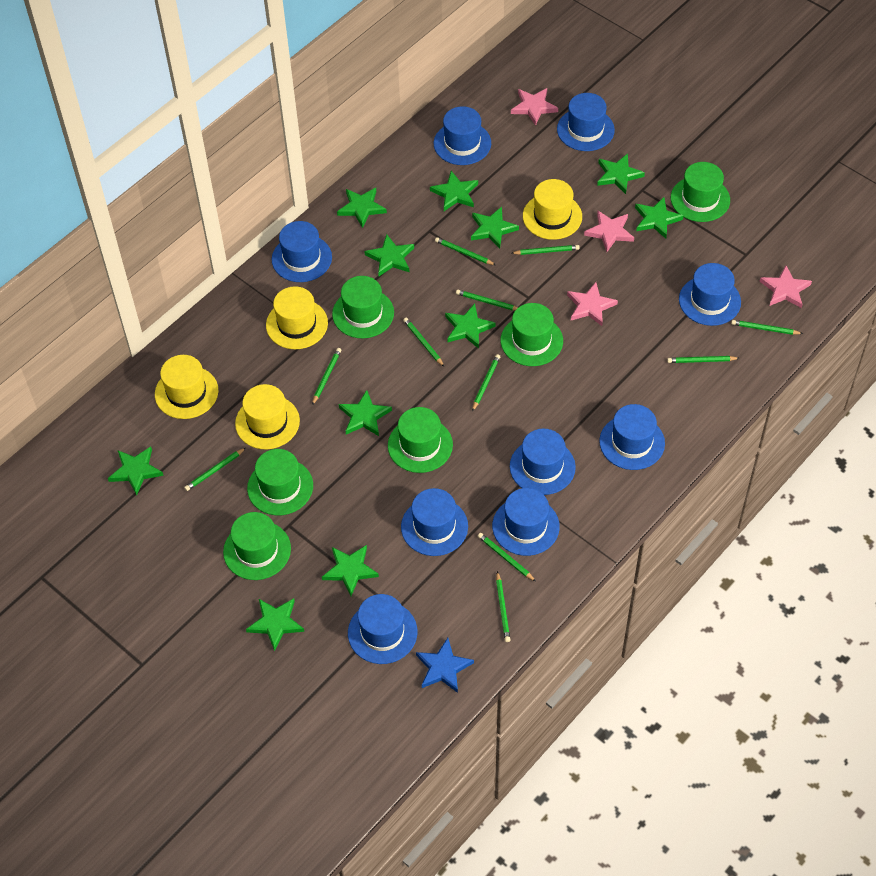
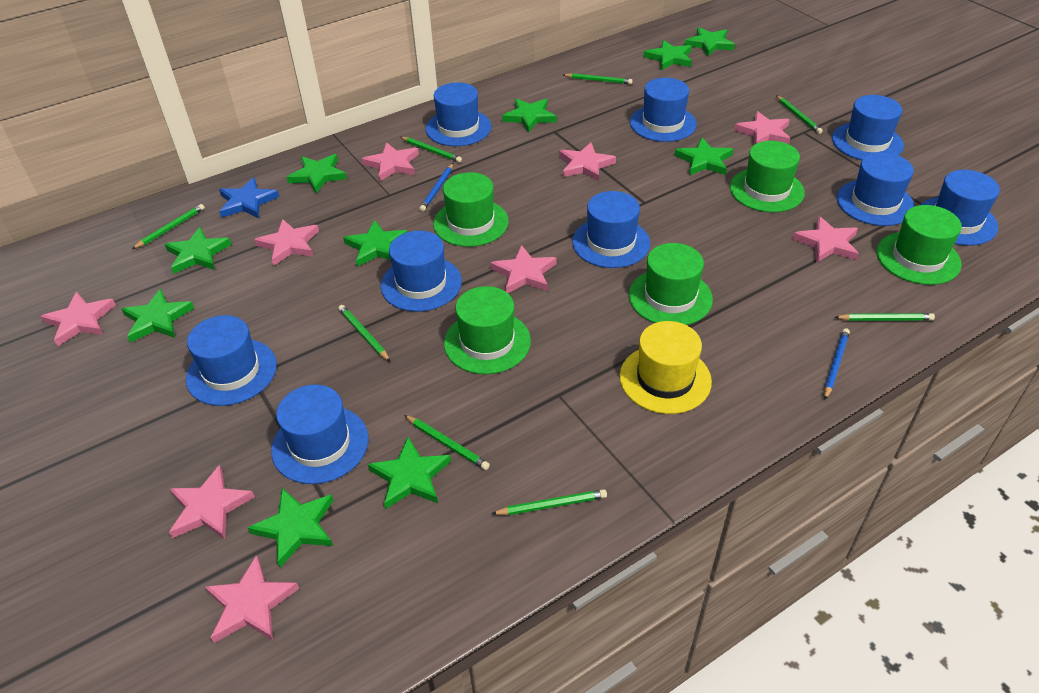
blue pencil: 0 -> 2
green hat: 6 -> 5
green pencil: 11 -> 8
green star: 11 -> 10
pink star: 4 -> 9
yellow hat: 4 -> 1

